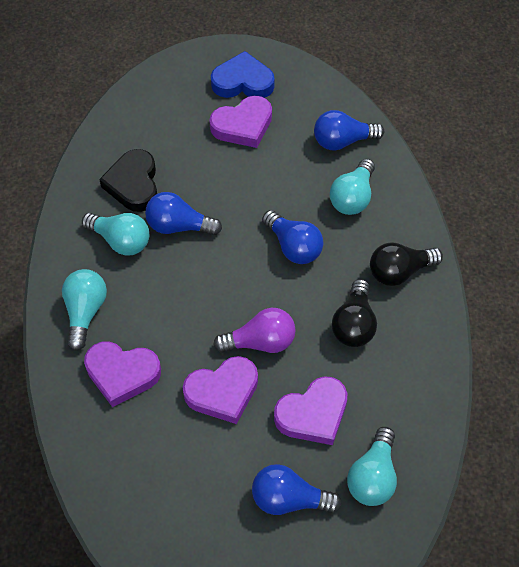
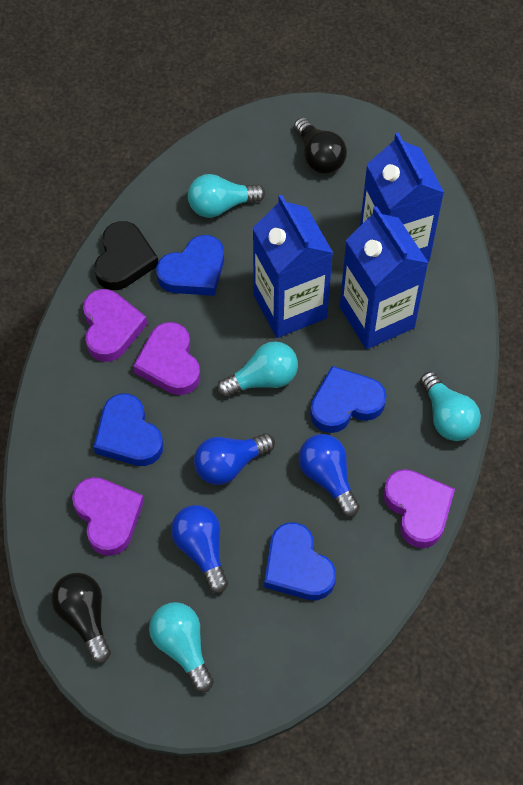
blue carton: 0 -> 3
blue heart: 1 -> 4
blue light bulb: 4 -> 3
purple light bulb: 1 -> 0

